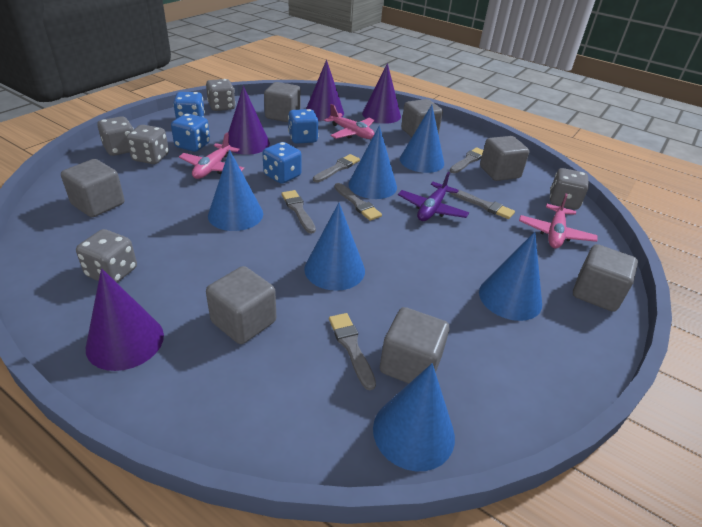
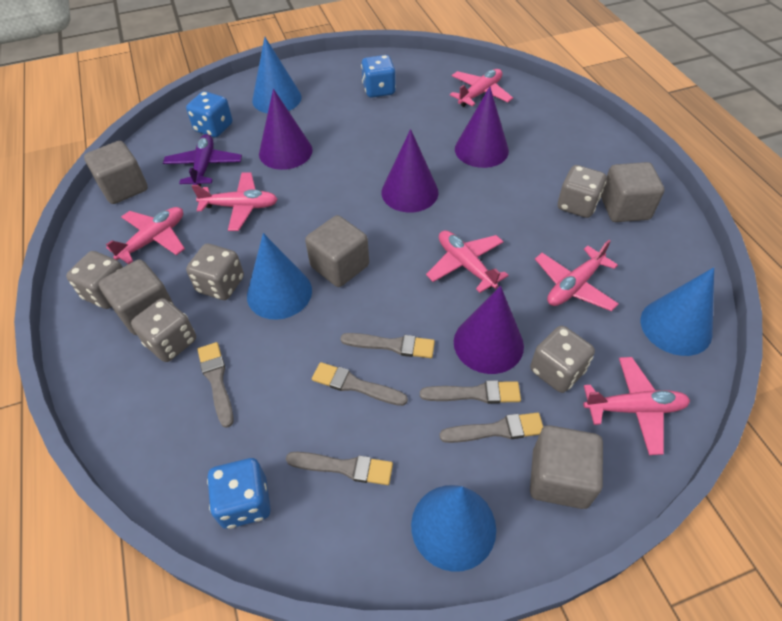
blue cone: 6 -> 4
blue dice: 4 -> 3
grey cube: 7 -> 5
pink plane: 3 -> 6

